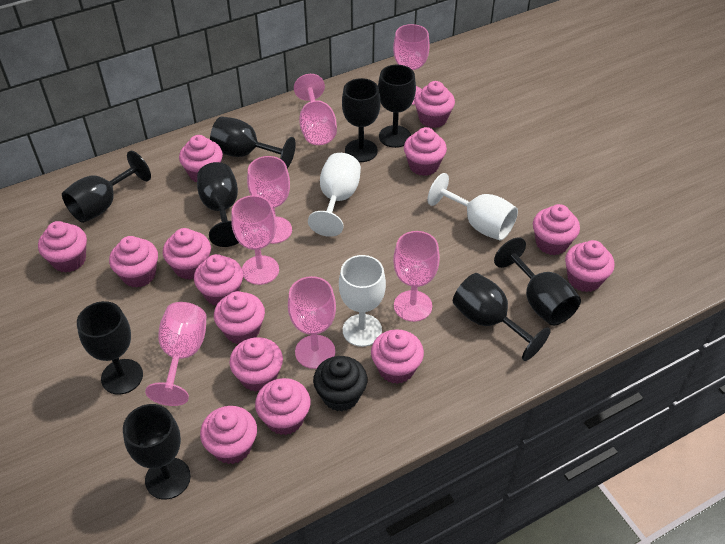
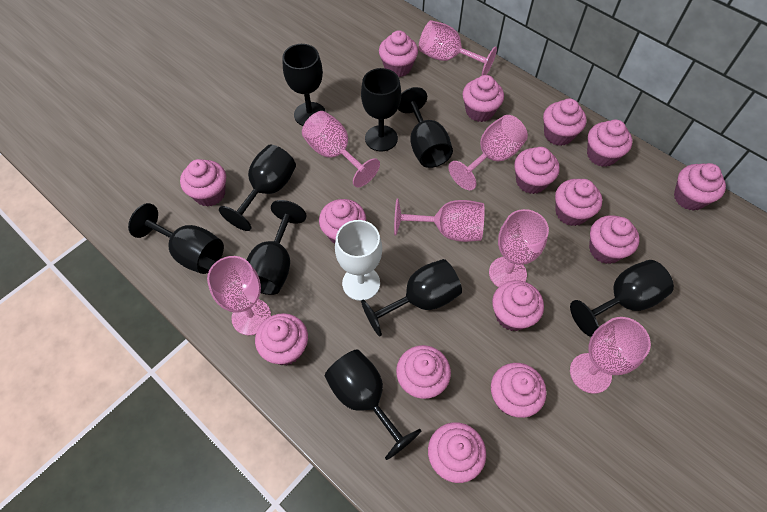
black cupcake: 1 -> 0
pink cupcake: 14 -> 15
white goblet: 3 -> 1

